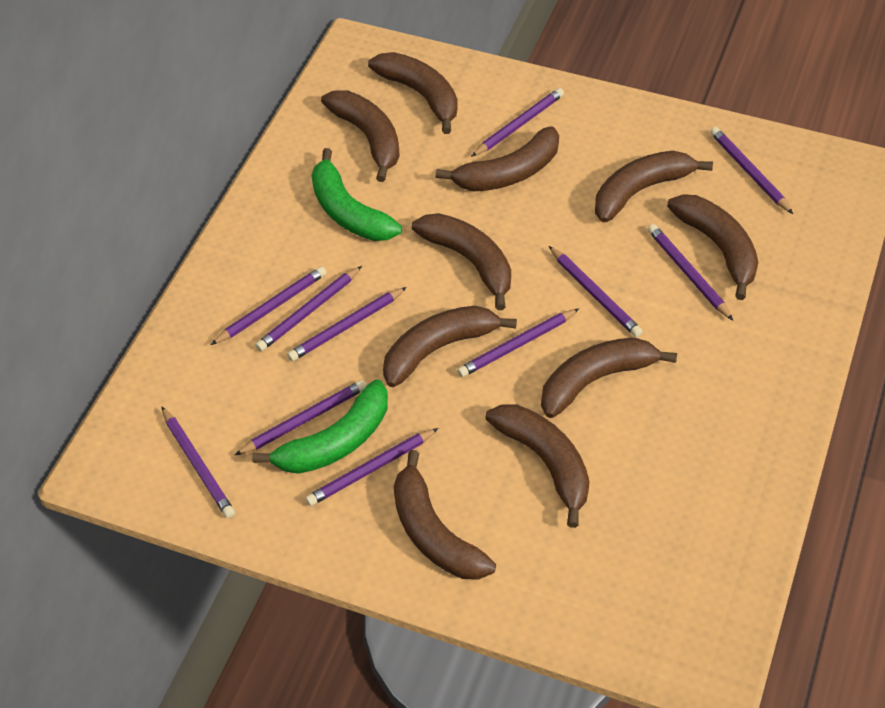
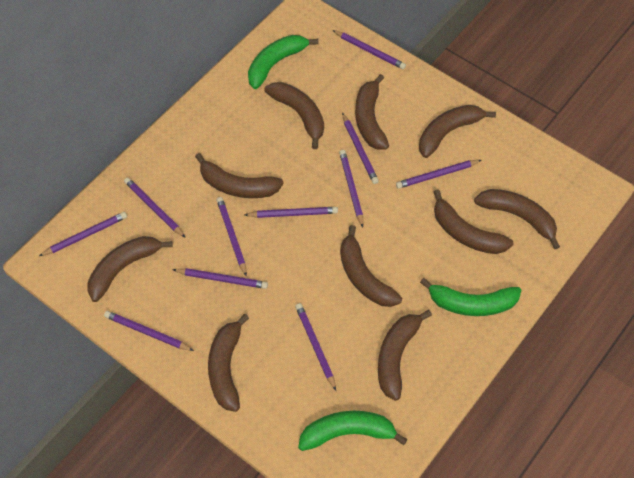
green banana: 2 -> 3

